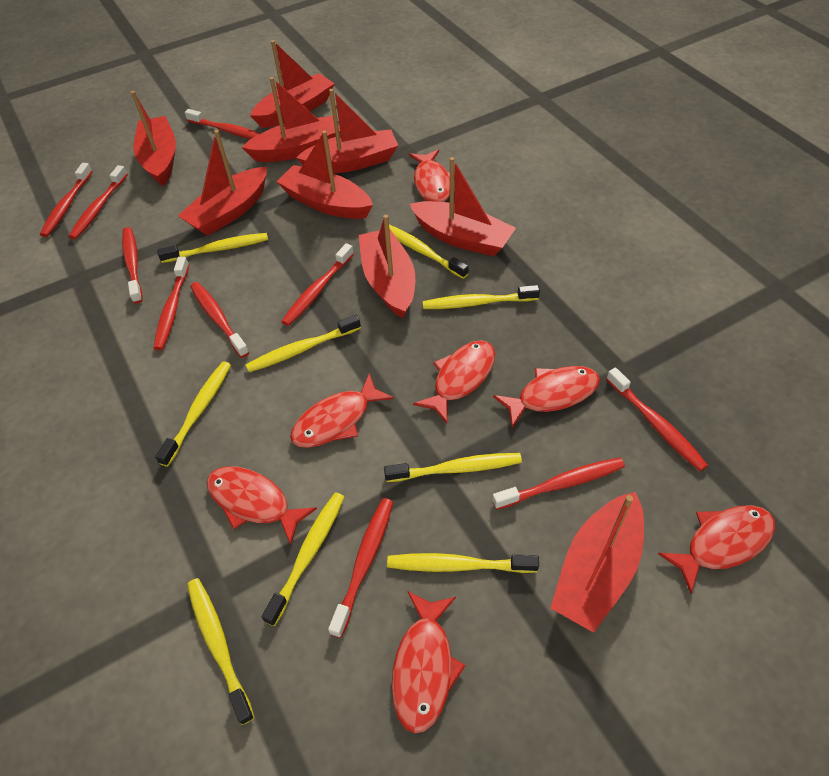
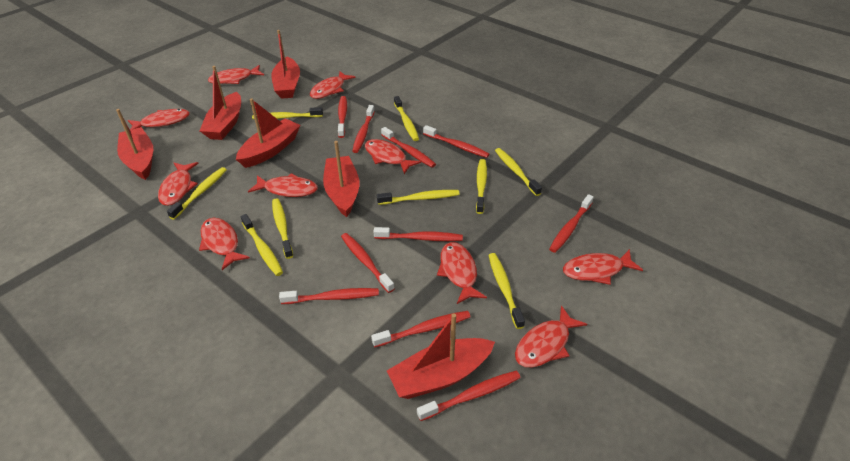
red boat: 9 -> 6
red fish: 7 -> 10

